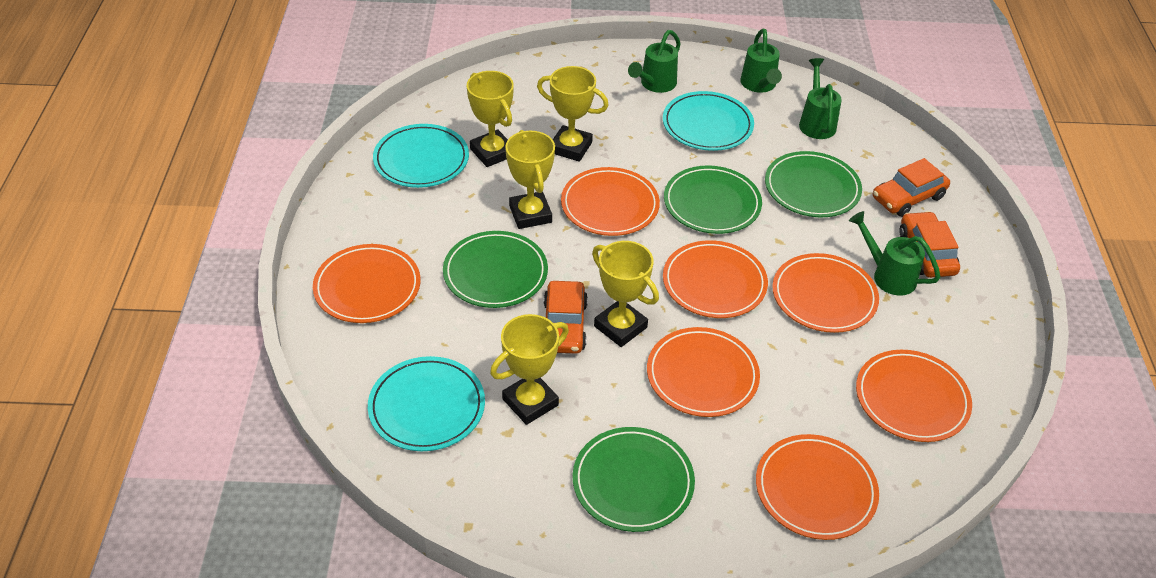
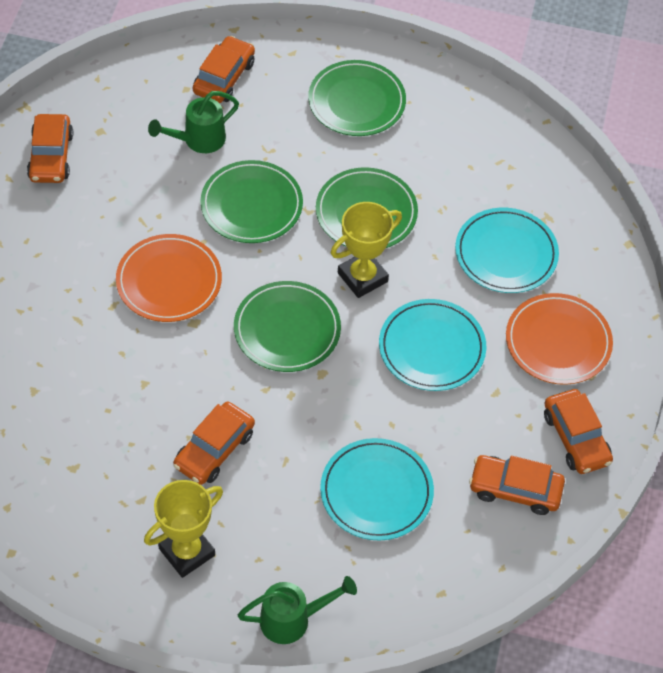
green watering can: 4 -> 2
orange car: 3 -> 5
orange plate: 7 -> 2
yellow trophy: 5 -> 2

